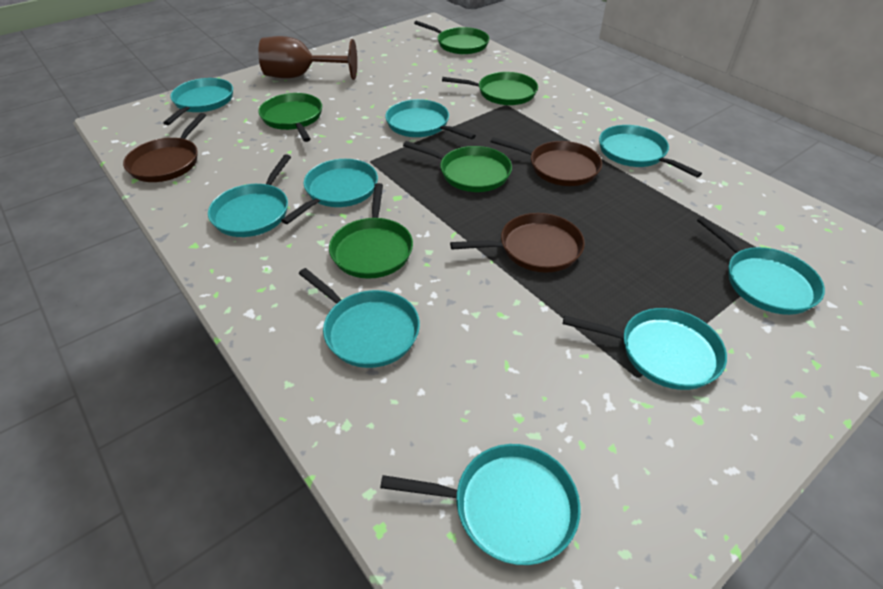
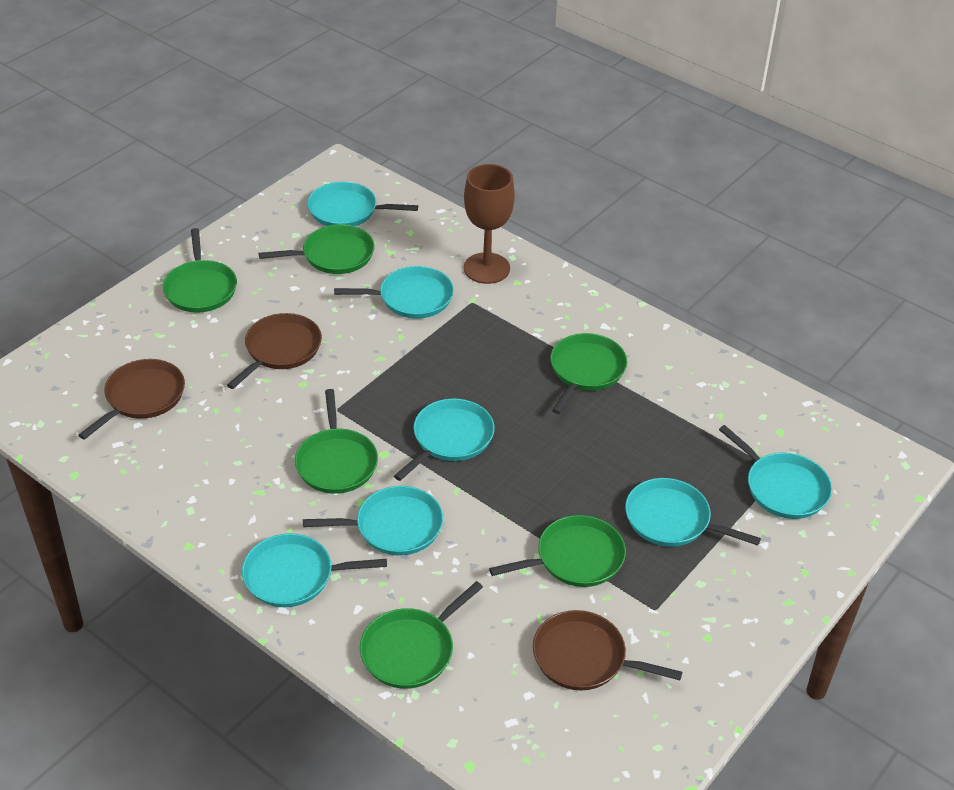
green pan: 5 -> 6
turquoise pan: 9 -> 7

